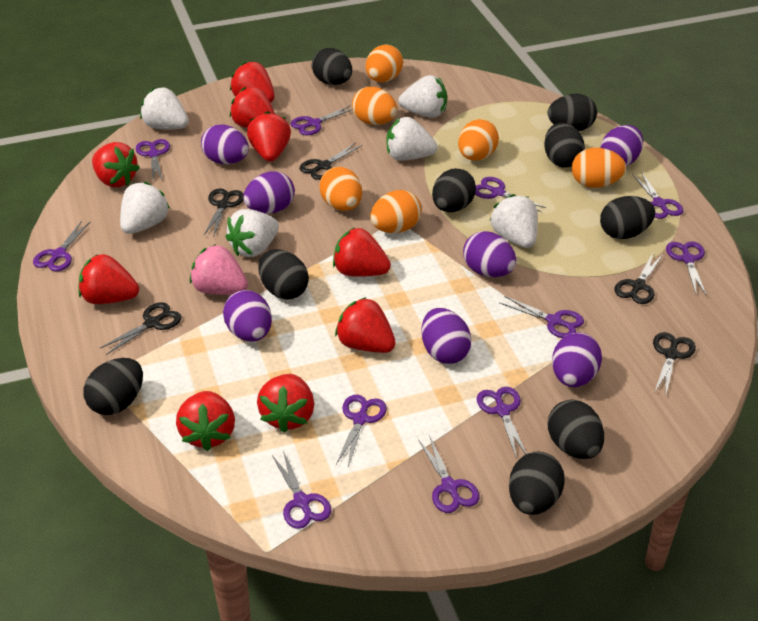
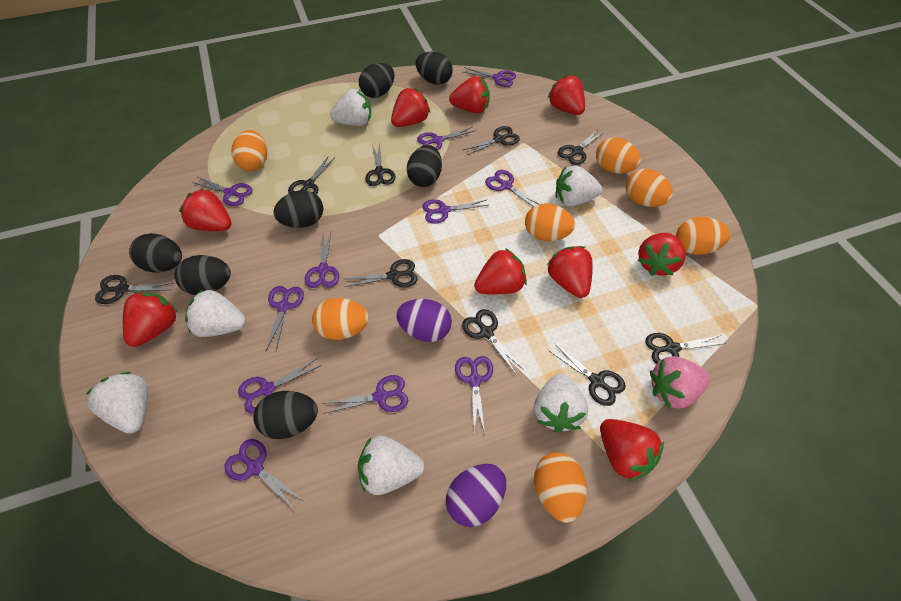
black egg: 9 -> 7
black scissors: 5 -> 9
orange egg: 6 -> 7
purple egg: 7 -> 2

